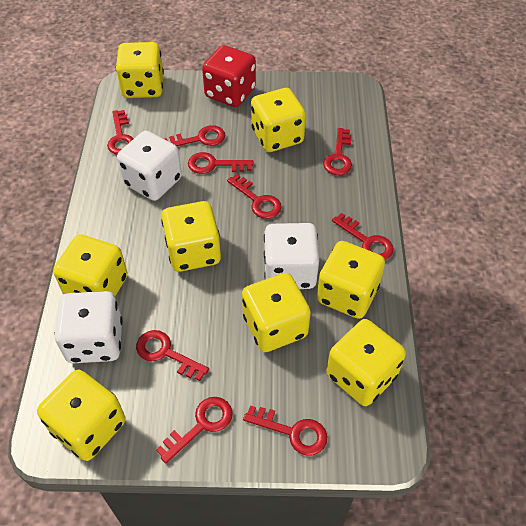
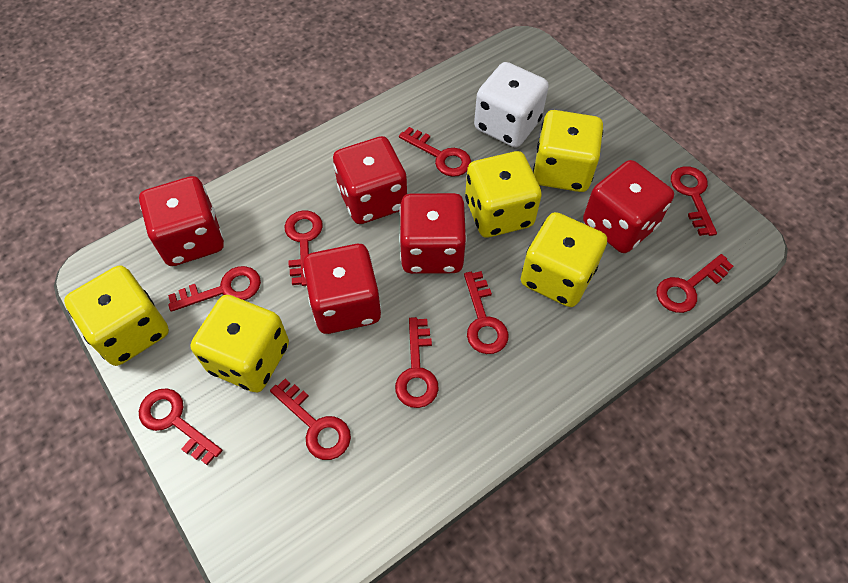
red dice: 1 -> 5
white dice: 3 -> 1
yellow dice: 8 -> 5

